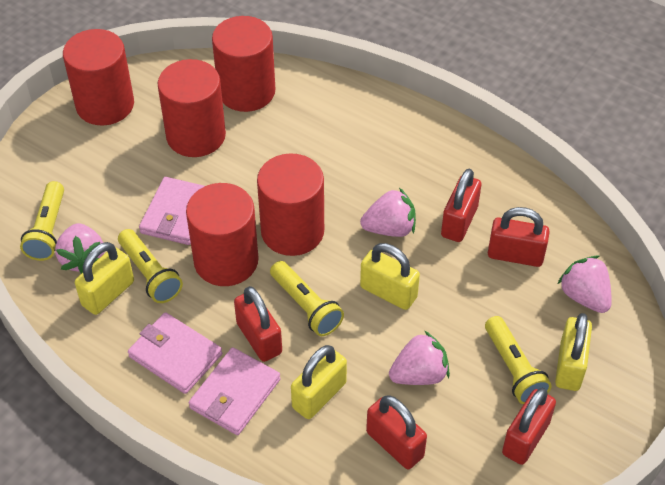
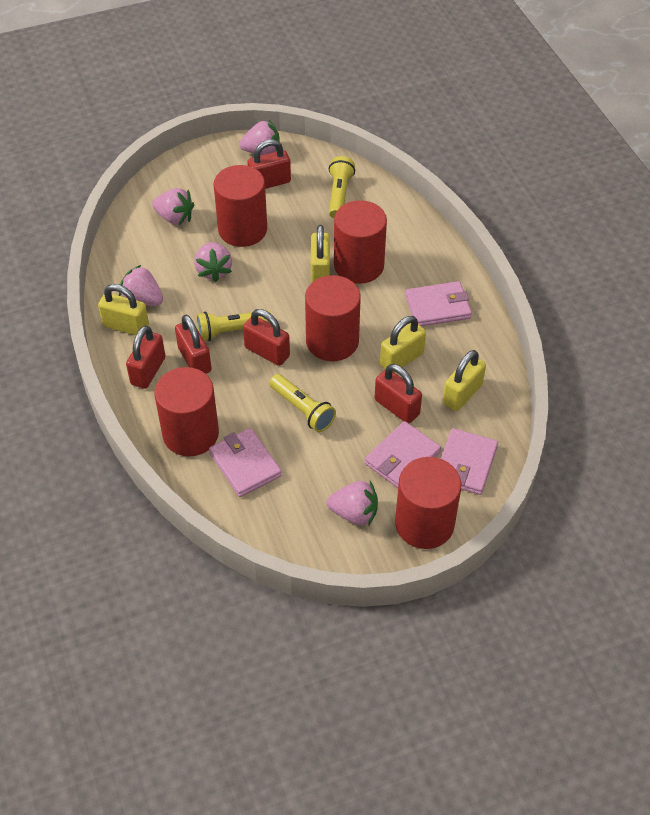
pink strawberry: 4 -> 5
pink wallet: 3 -> 4
yellow flashlight: 4 -> 3

